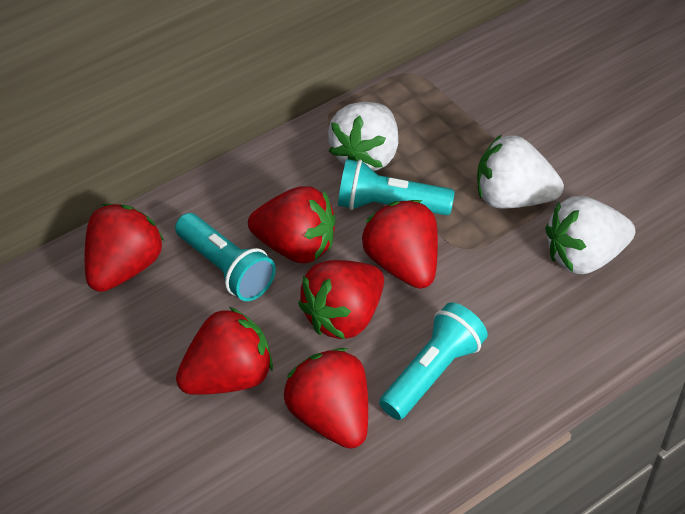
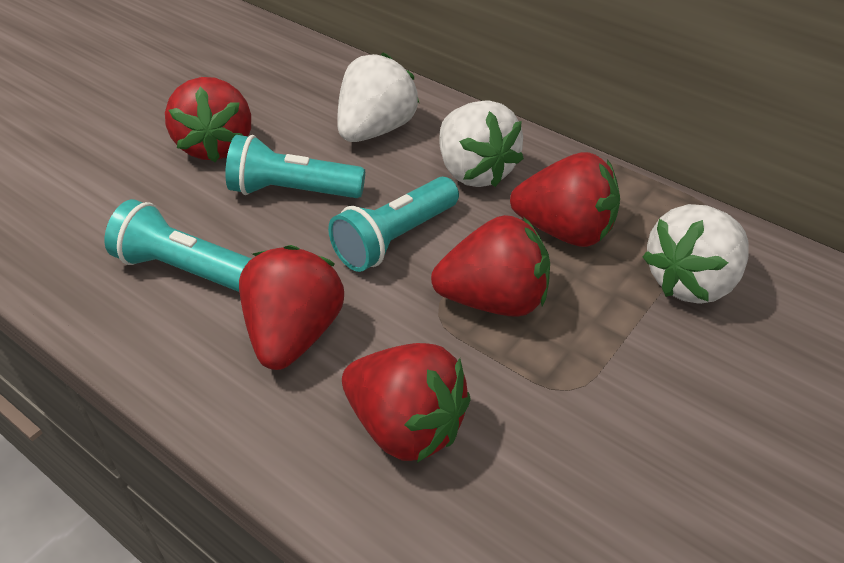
red strawberry: 6 -> 5

